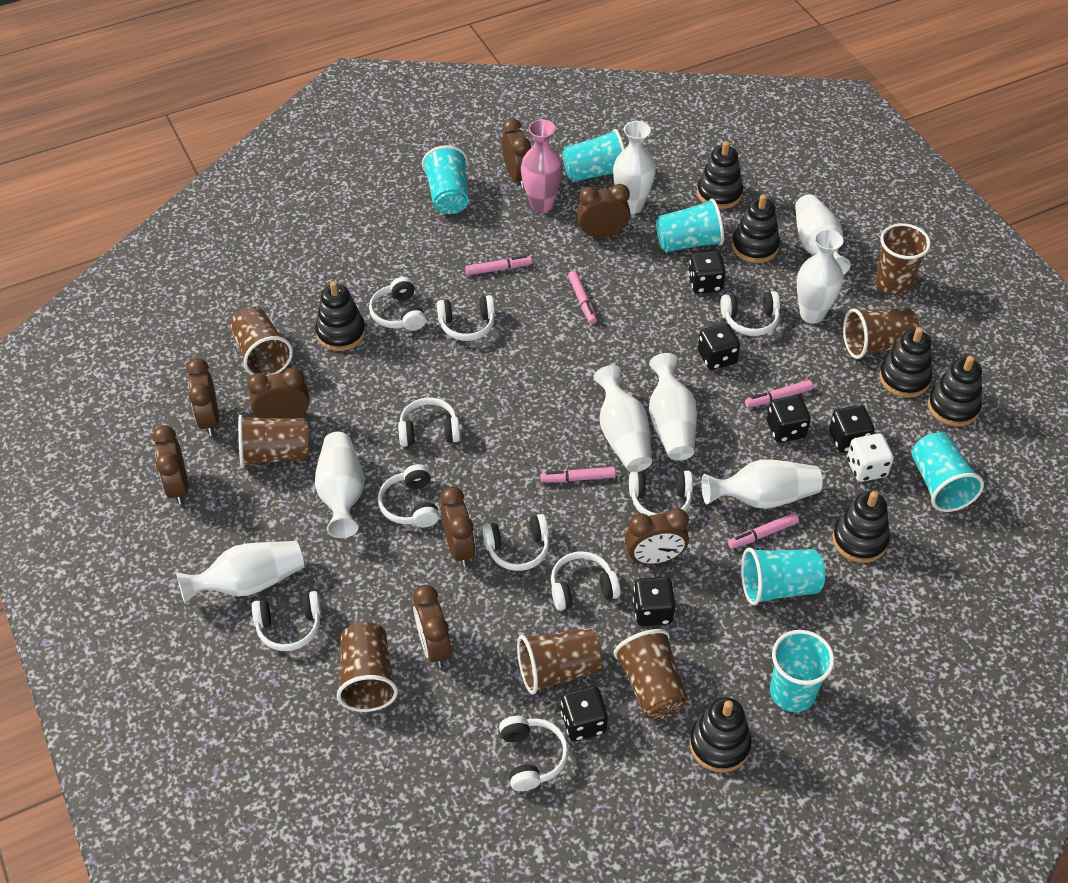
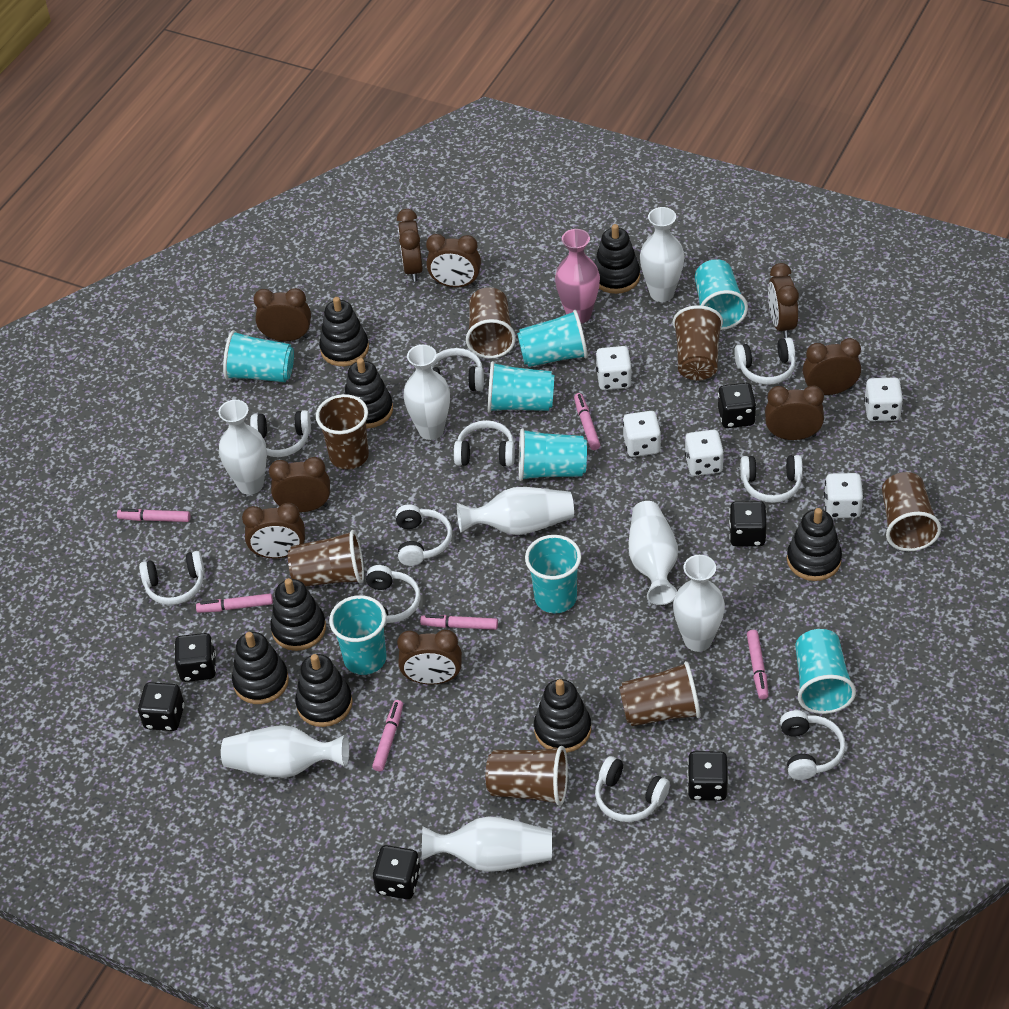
black stacking toy: 7 -> 8
brown clock: 8 -> 9
pink marker: 5 -> 6
turquoise cup: 6 -> 8
white dice: 1 -> 5

